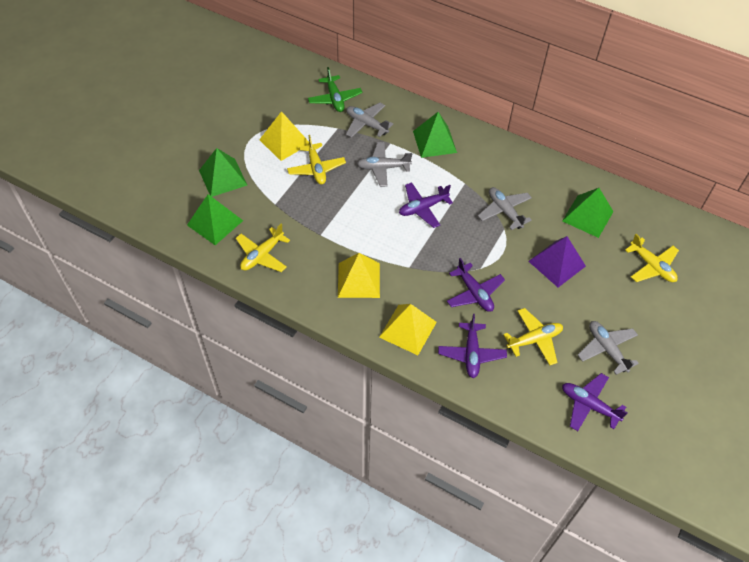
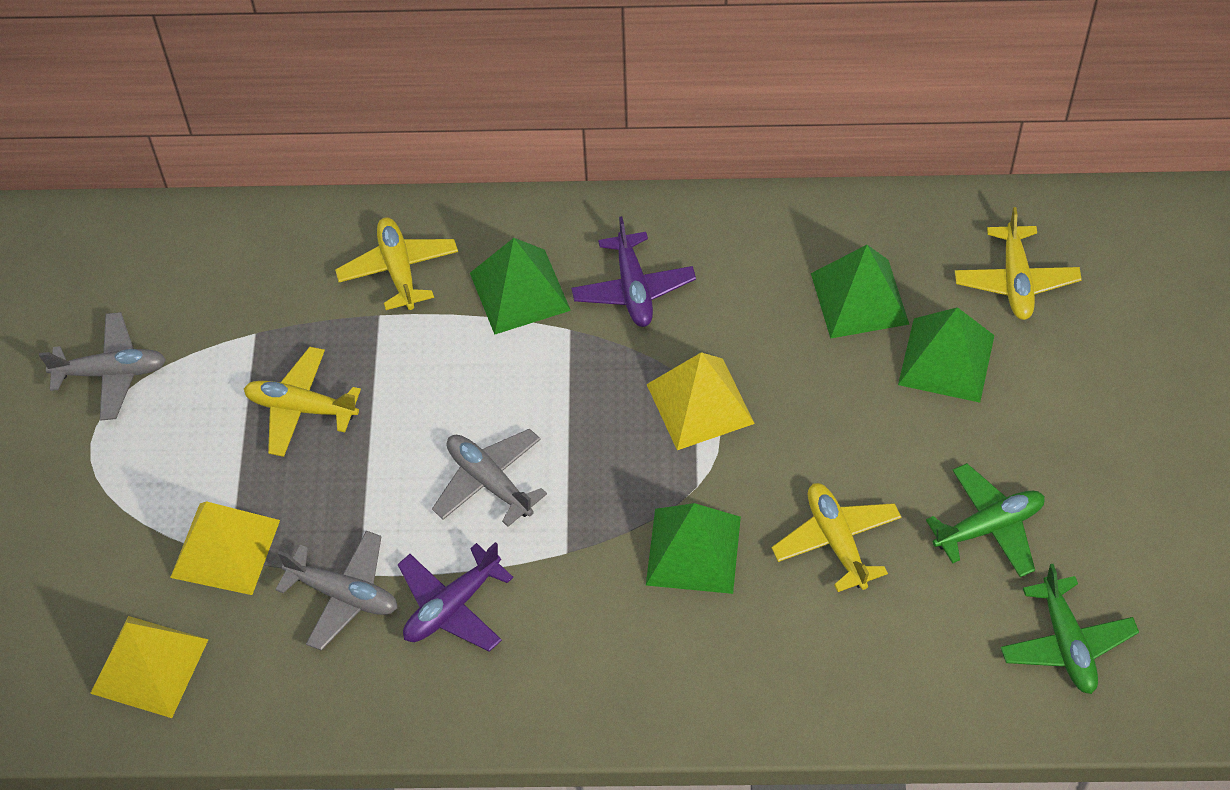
green plane: 1 -> 2
grey plane: 4 -> 3
purple plane: 4 -> 2
purple pyramid: 1 -> 0

